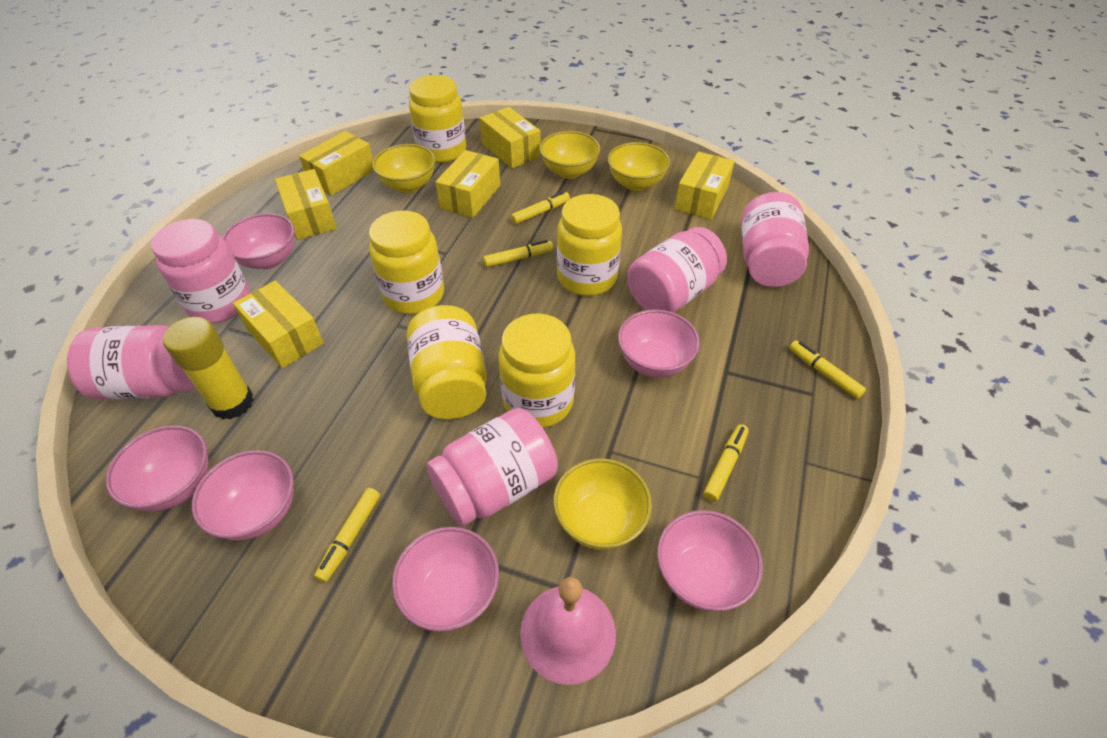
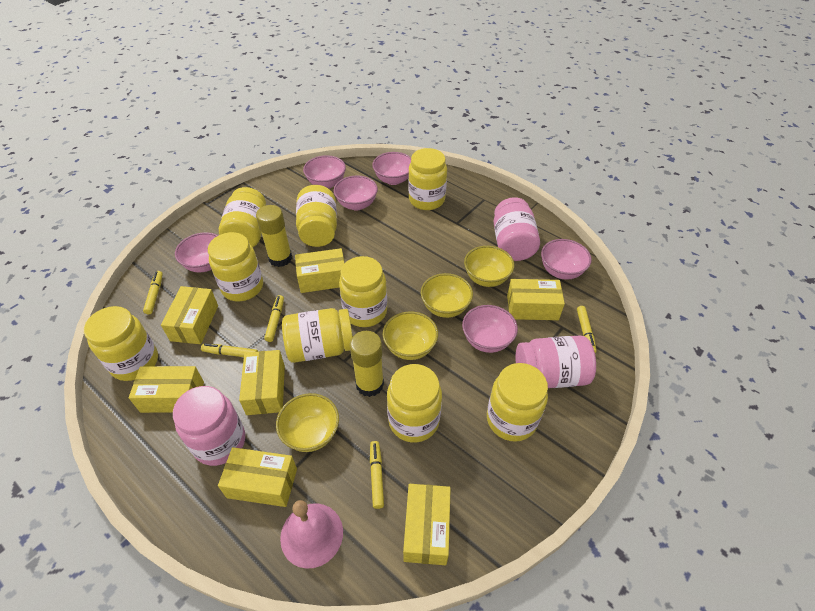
pink jar: 5 -> 3
yellow box: 6 -> 7
yellow glue stick: 1 -> 2
yellow jar: 5 -> 9

